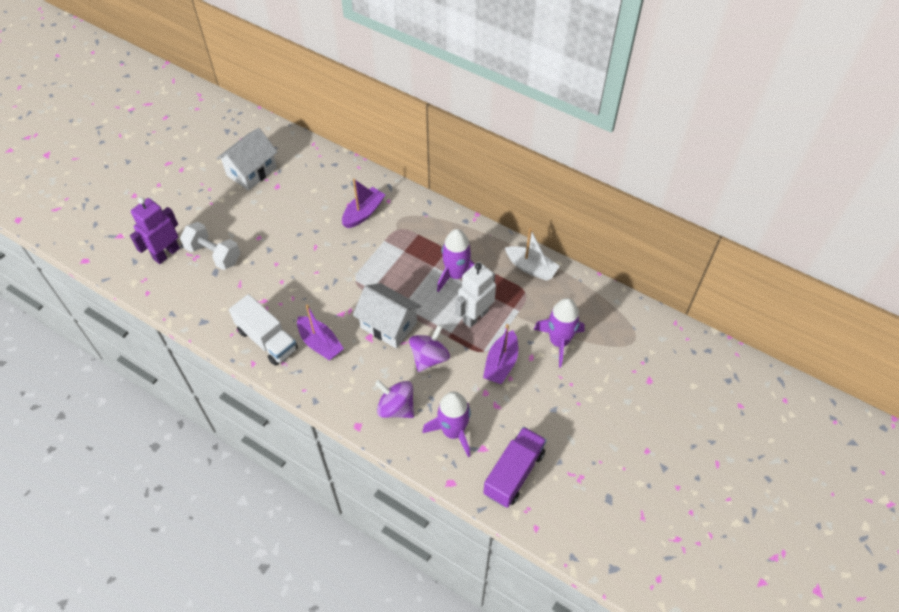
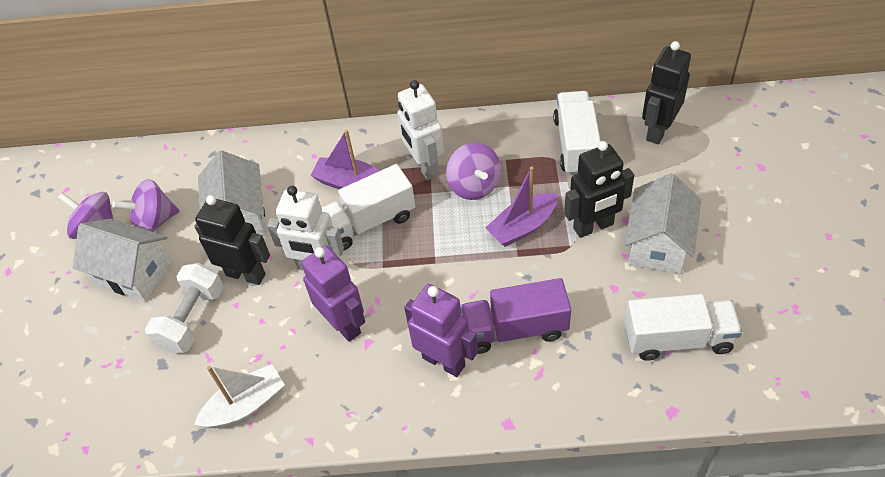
black robot: 0 -> 3
purple boat: 3 -> 2
purple robot: 1 -> 2
purple rocket: 3 -> 0
purple spinning top: 2 -> 3
white house: 2 -> 3
white robot: 1 -> 2
white truck: 1 -> 3

